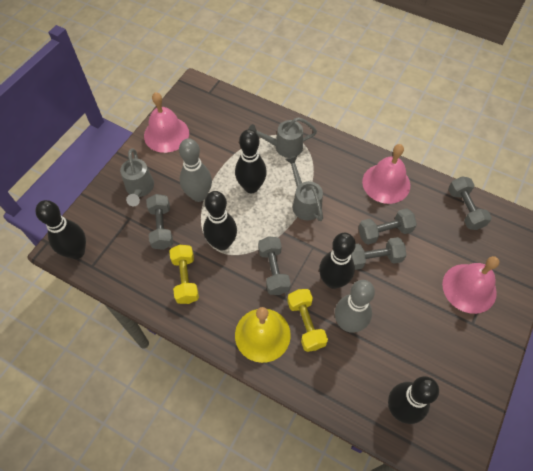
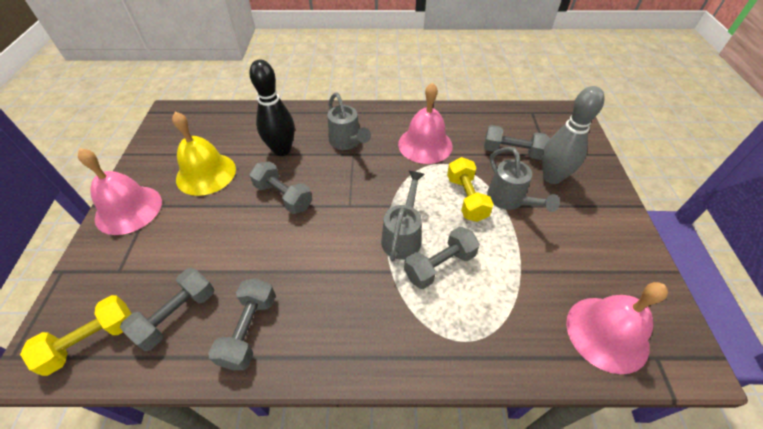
black bowling pin: 5 -> 1
grey bowling pin: 2 -> 1

